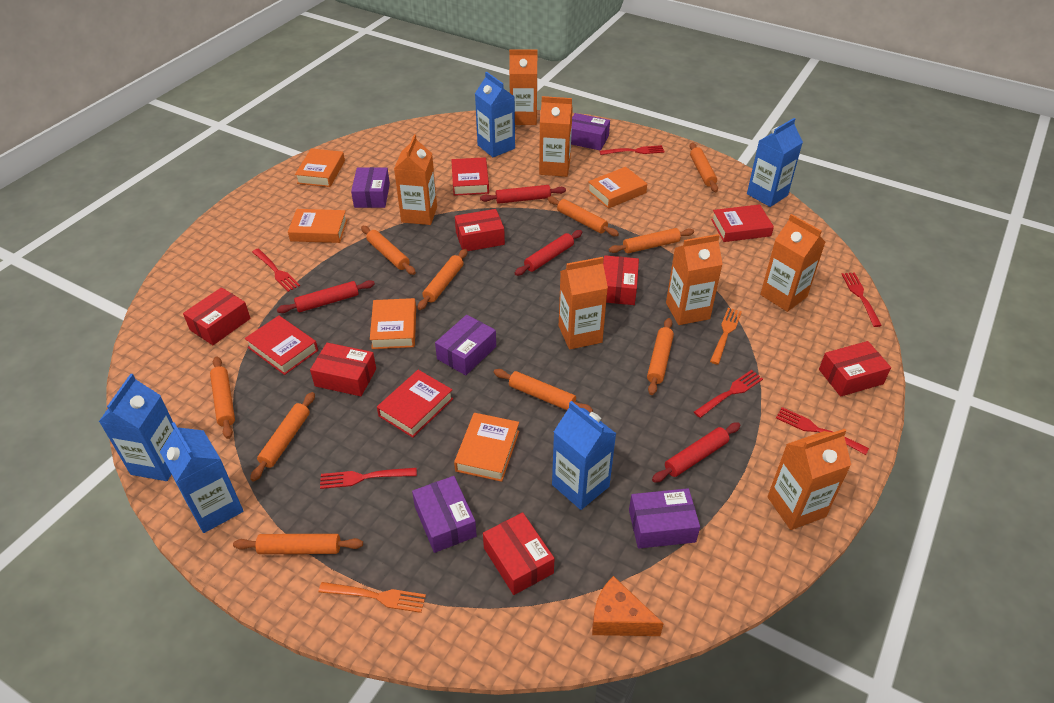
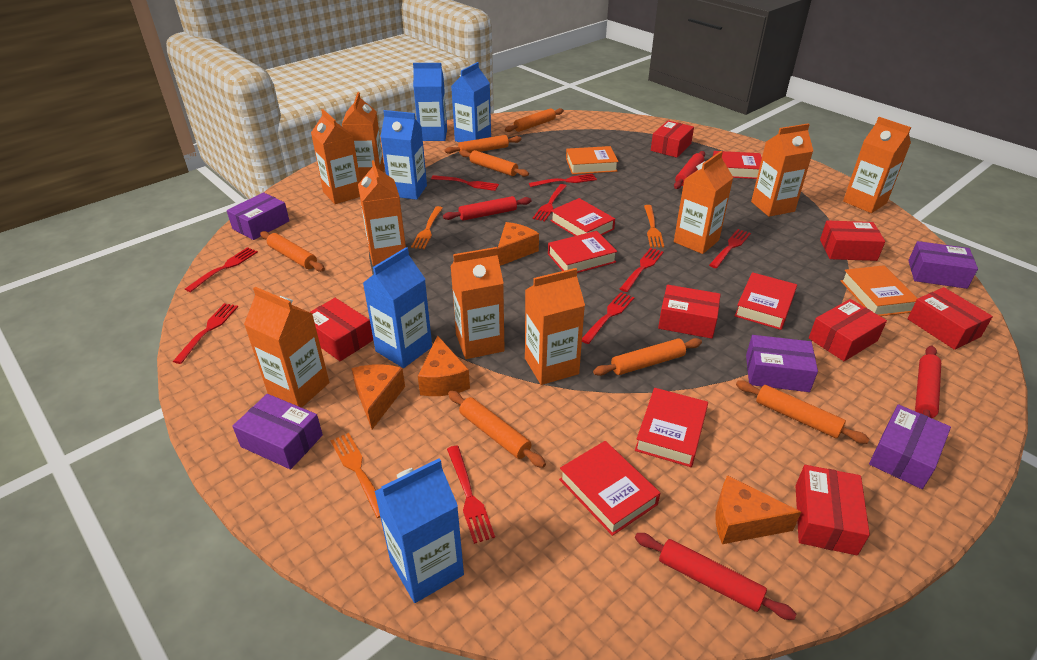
orange book: 5 -> 2
orange carton: 7 -> 9
orange cheese: 1 -> 4
orange fork: 2 -> 3
orange rolling pin: 10 -> 7
red book: 4 -> 6
red box: 6 -> 7
red fork: 6 -> 9

